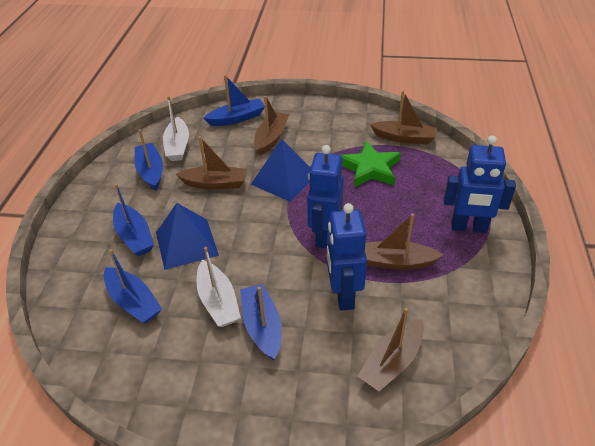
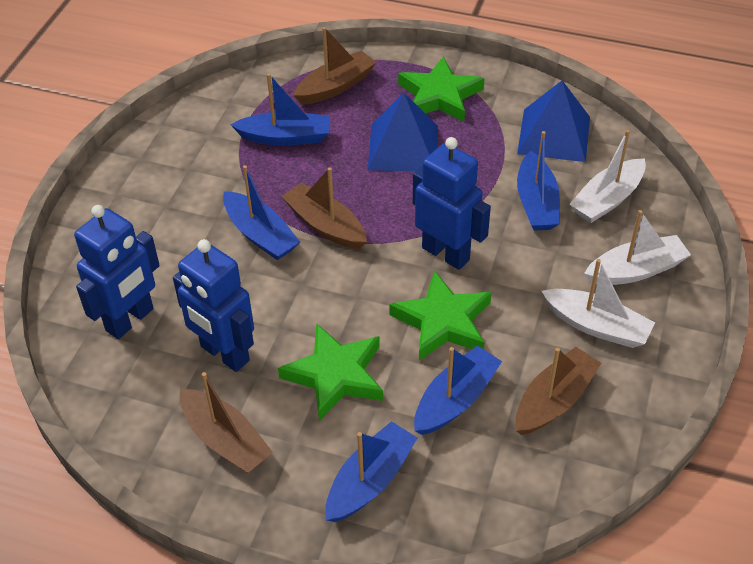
brown boat: 5 -> 4
green star: 1 -> 3
white boat: 2 -> 3

